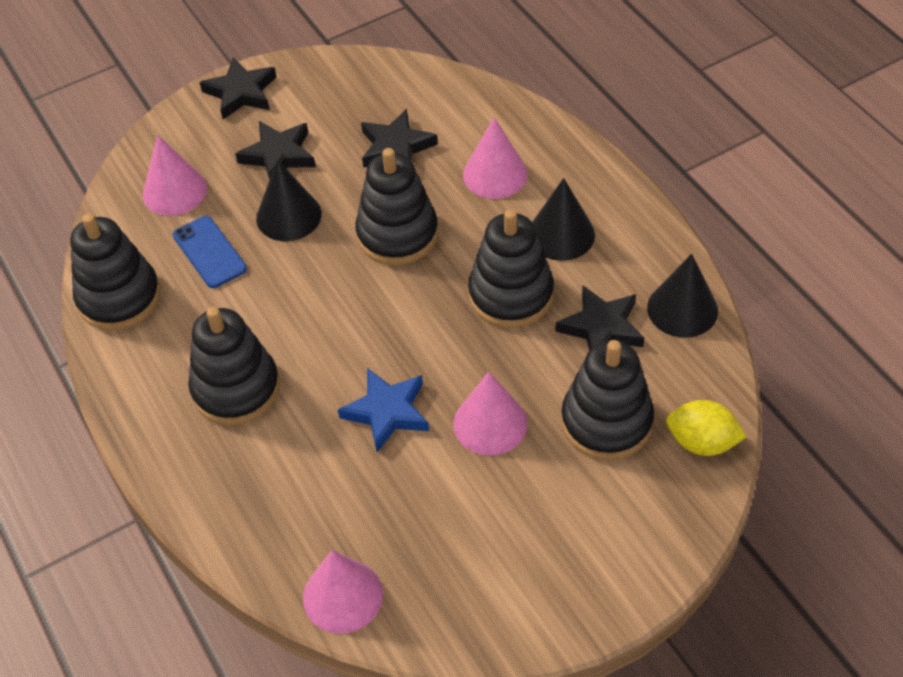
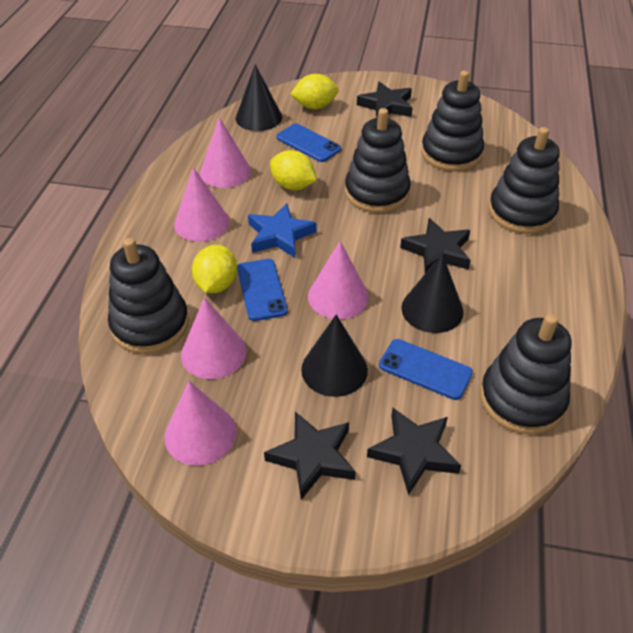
blue phone: 1 -> 3
pink cone: 4 -> 5
yellow lemon: 1 -> 3

